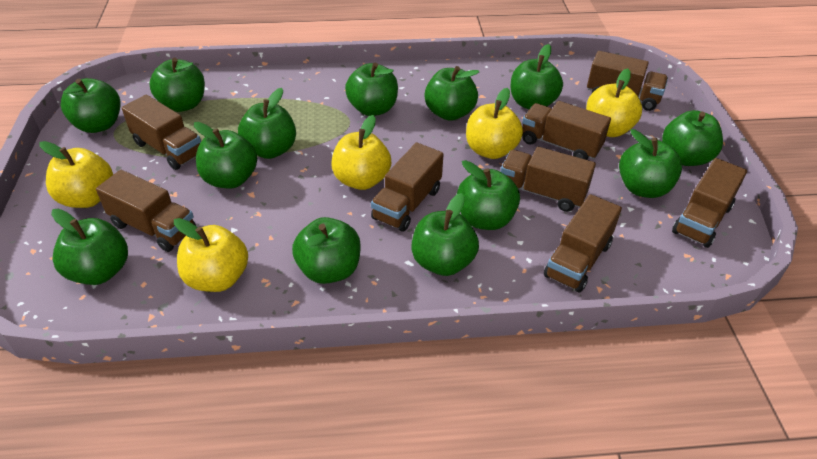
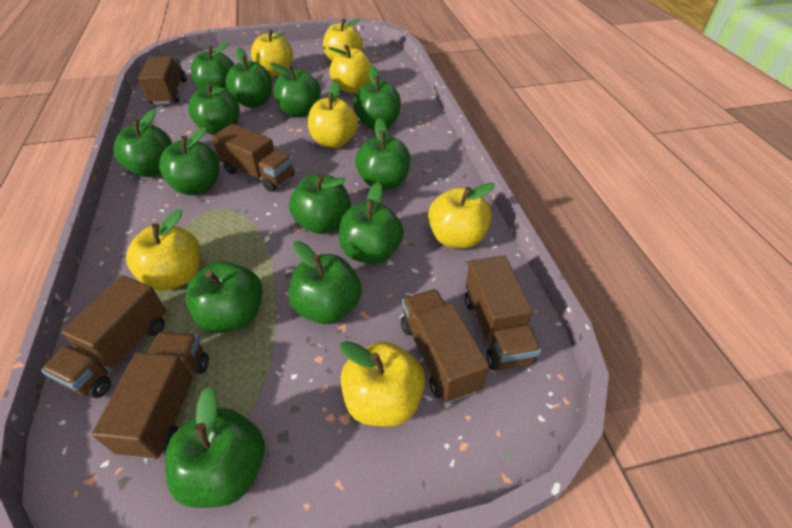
brown truck: 8 -> 6
yellow apple: 5 -> 7

